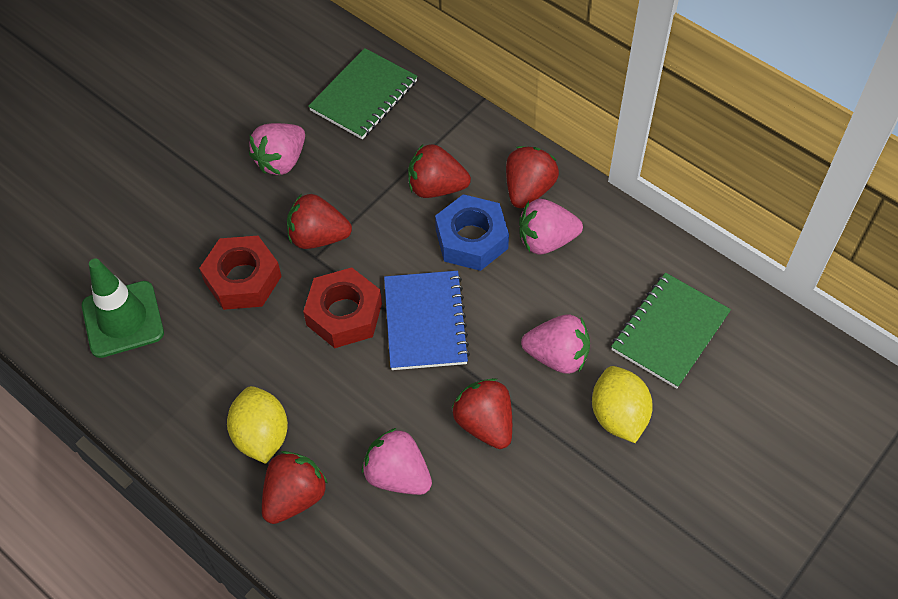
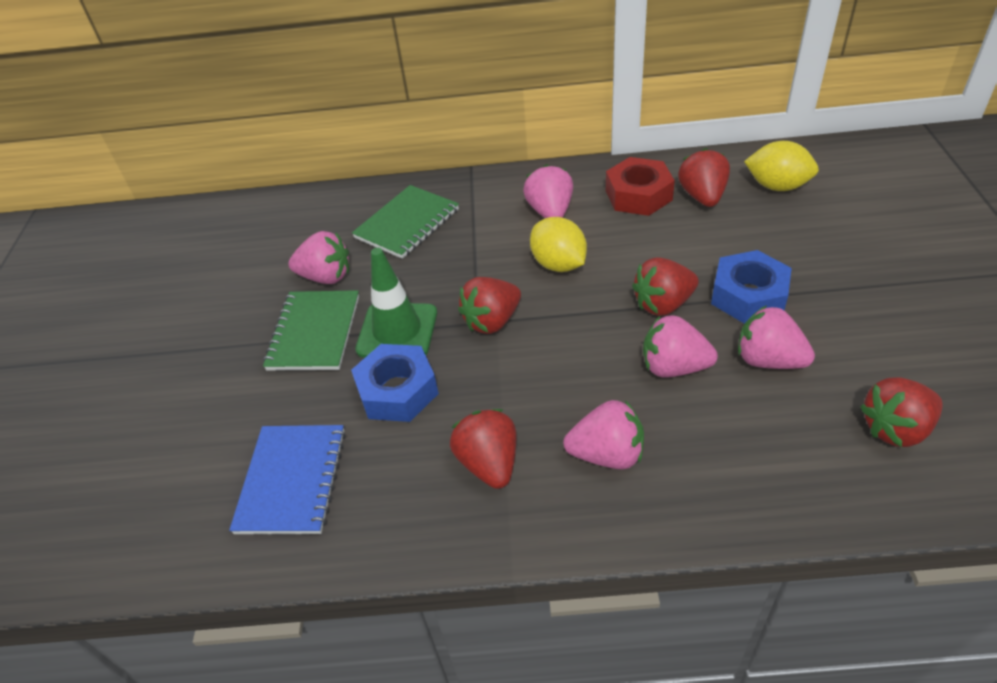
blue nut: 1 -> 2
pink strawberry: 4 -> 5
red nut: 2 -> 1

